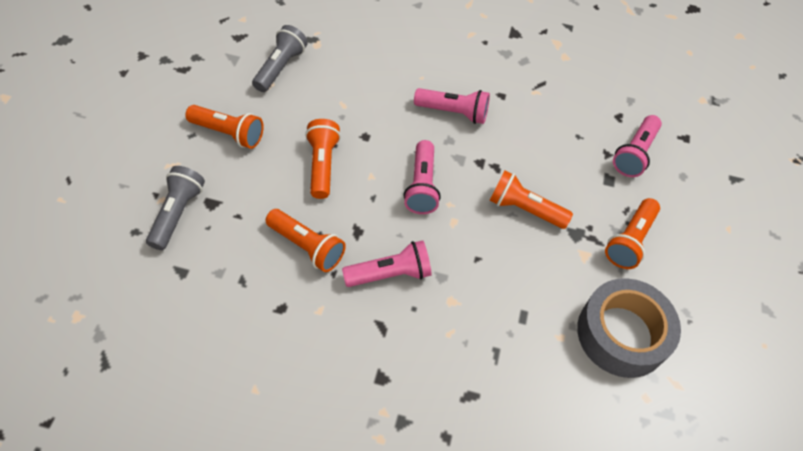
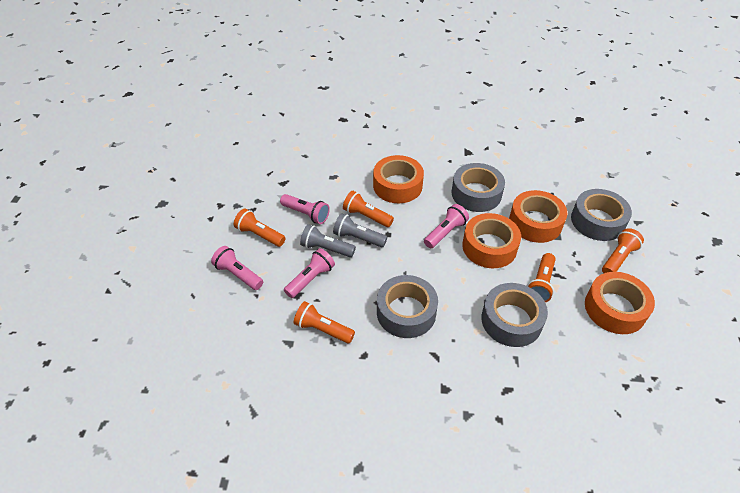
grey tape: 1 -> 4
orange tape: 0 -> 4

